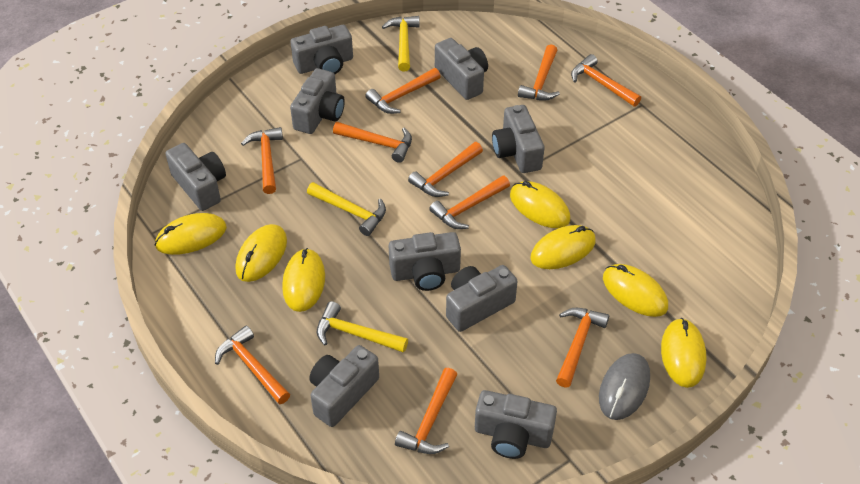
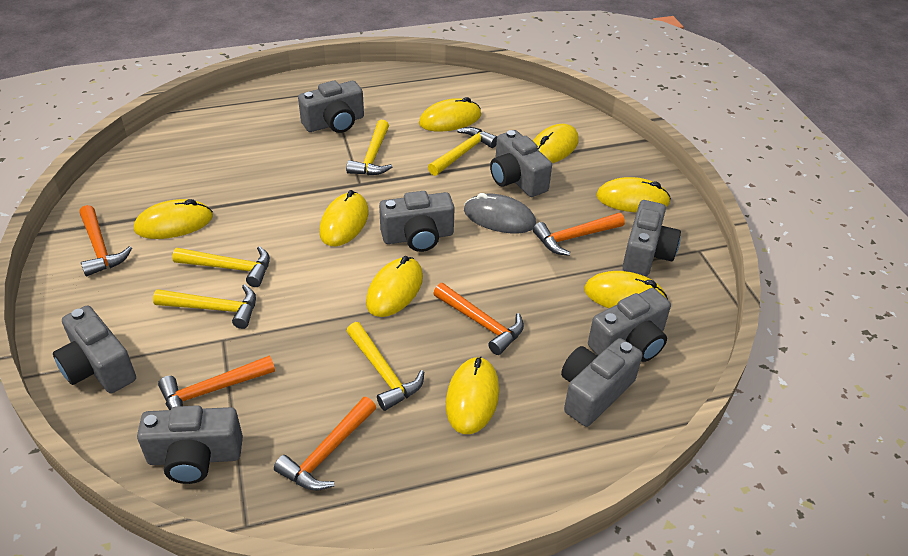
grey camera: 9 -> 8
orange hammer: 10 -> 5
yellow hammer: 3 -> 5
yellow mouse: 7 -> 8

